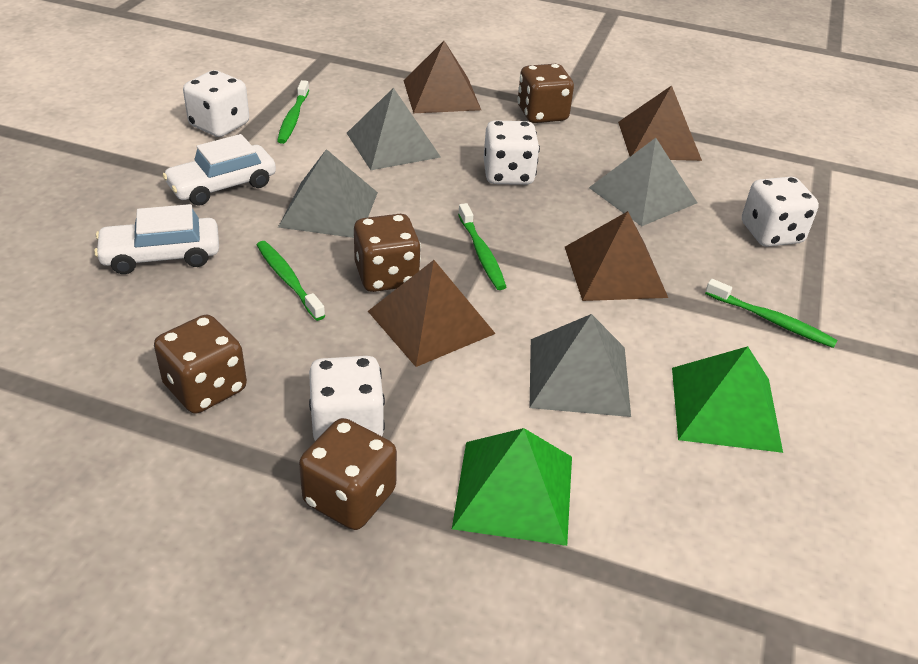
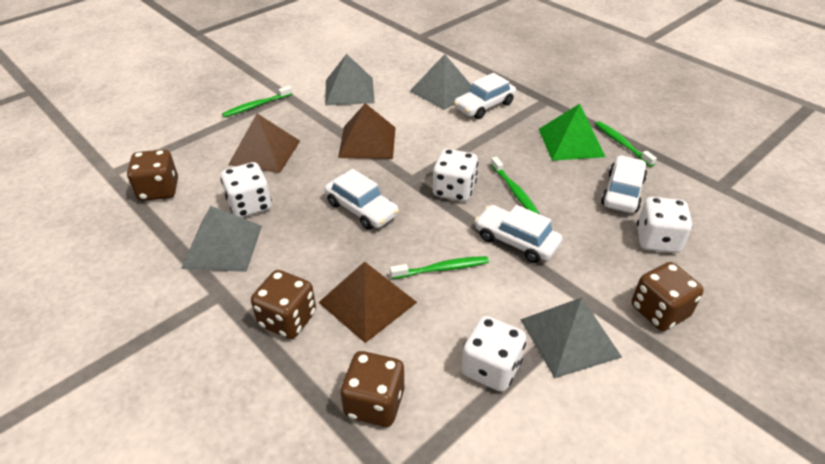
brown pyramid: 4 -> 3
green pyramid: 2 -> 1
white car: 2 -> 4

